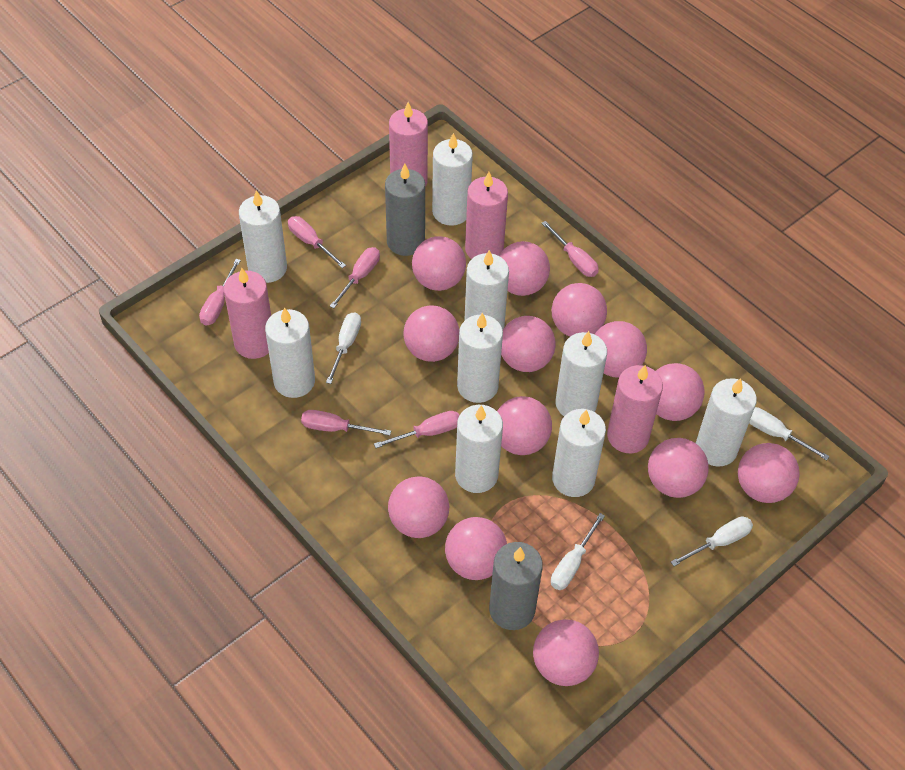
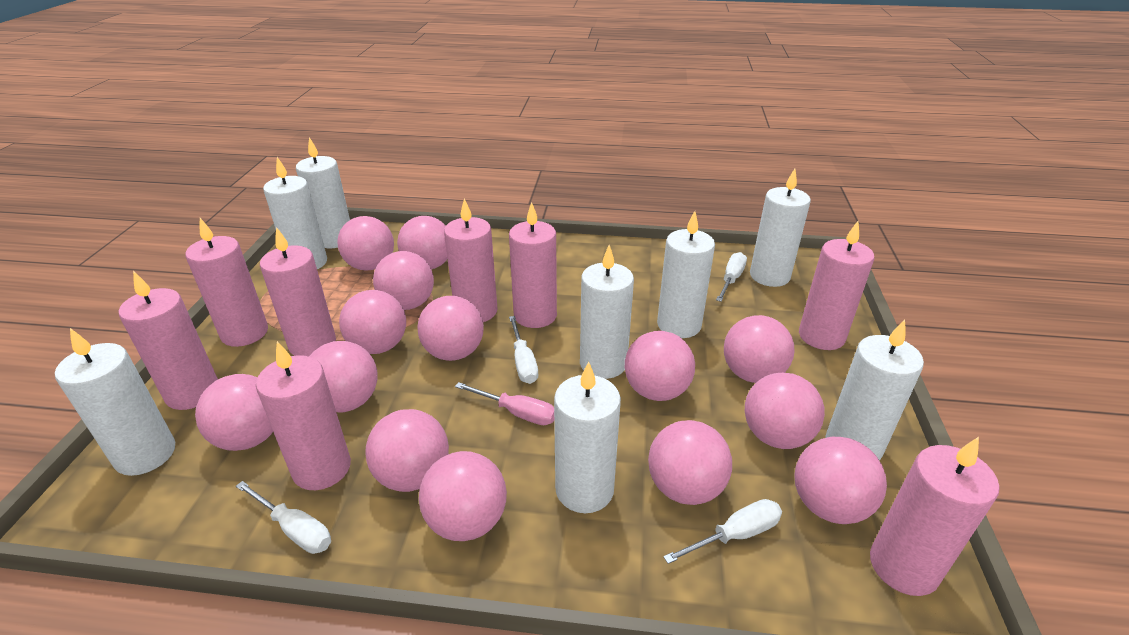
grey candle: 2 -> 0
pink ball: 13 -> 14
pink candle: 4 -> 8
pink screwdriver: 6 -> 1
white candle: 9 -> 8

